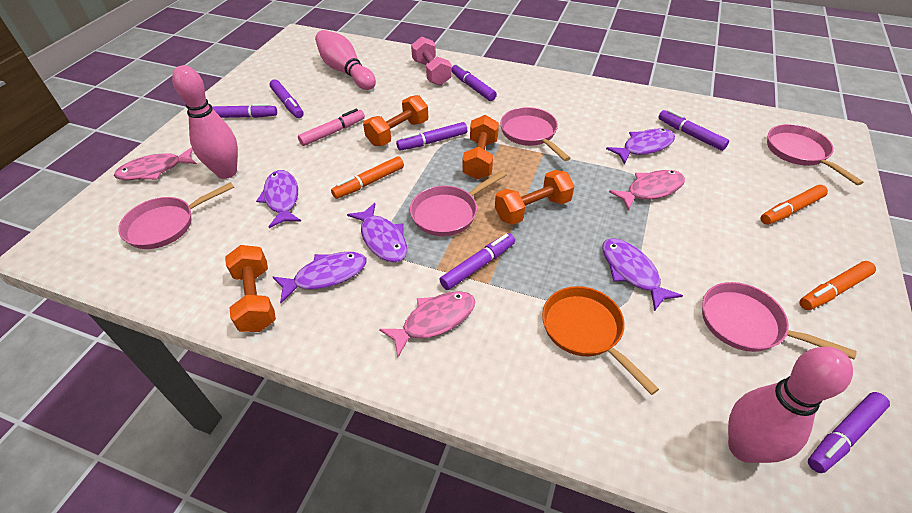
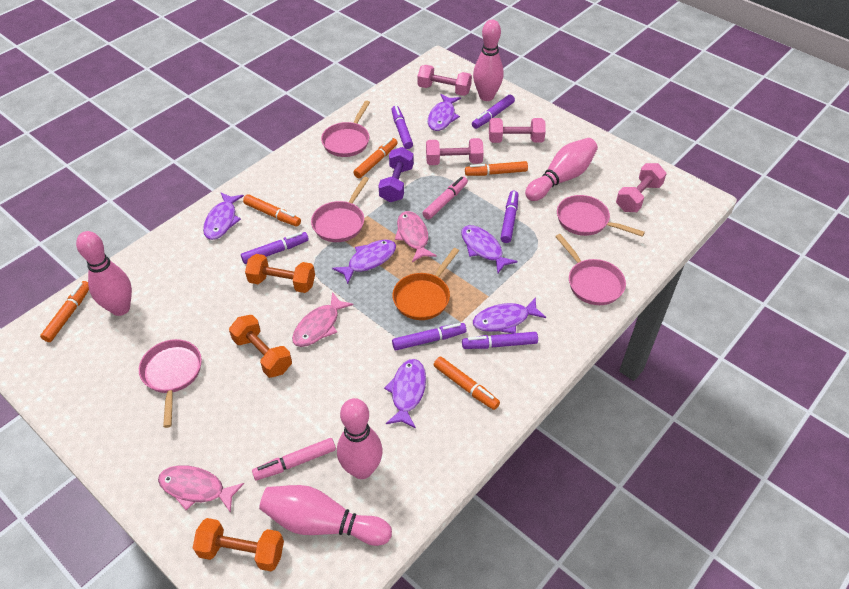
orange dumbbell: 4 -> 3
orange marker: 3 -> 5
pink bowling pin: 3 -> 5
pink dumbbell: 1 -> 4
pink marker: 1 -> 2
purple dumbbell: 0 -> 1
purple fish: 5 -> 6
purple marker: 7 -> 6

